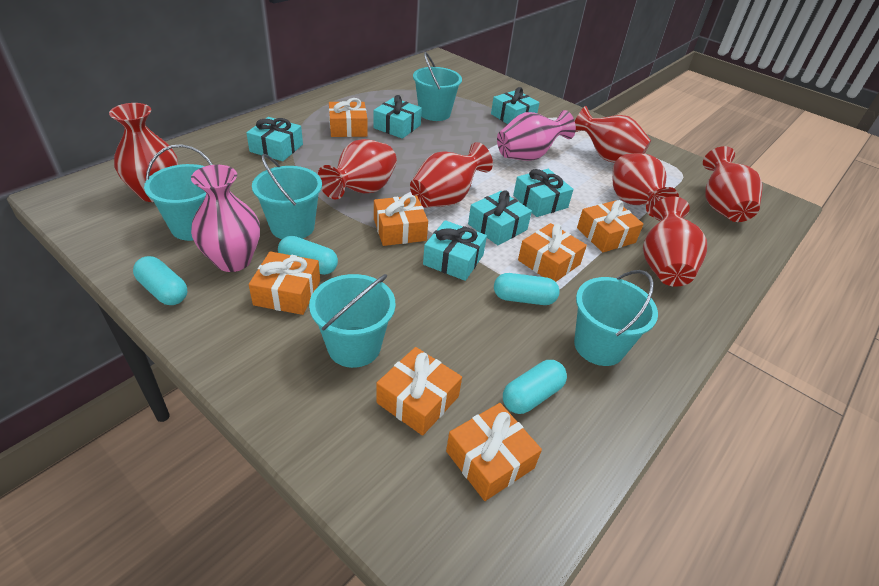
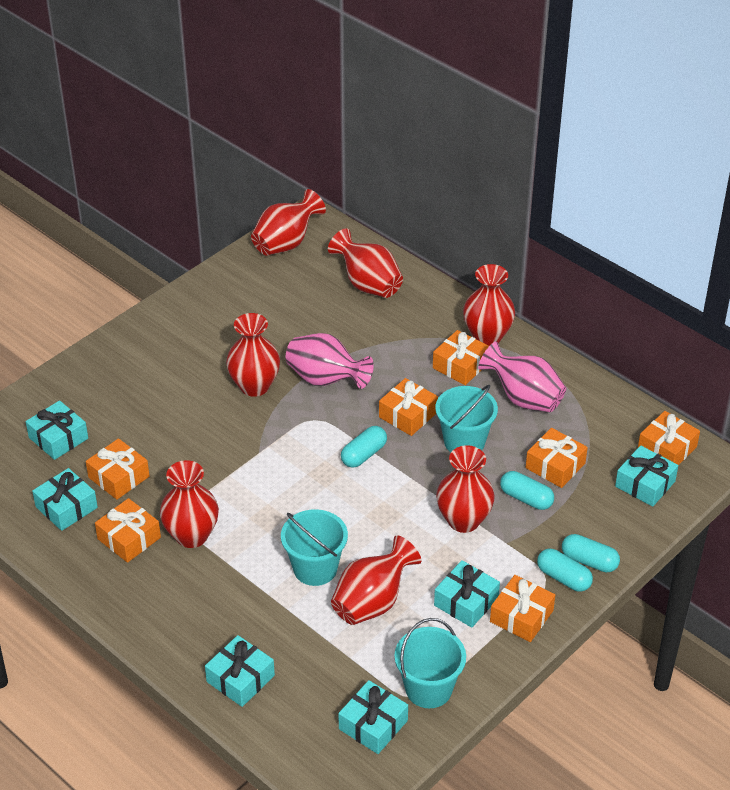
turquoise bucket: 5 -> 3

